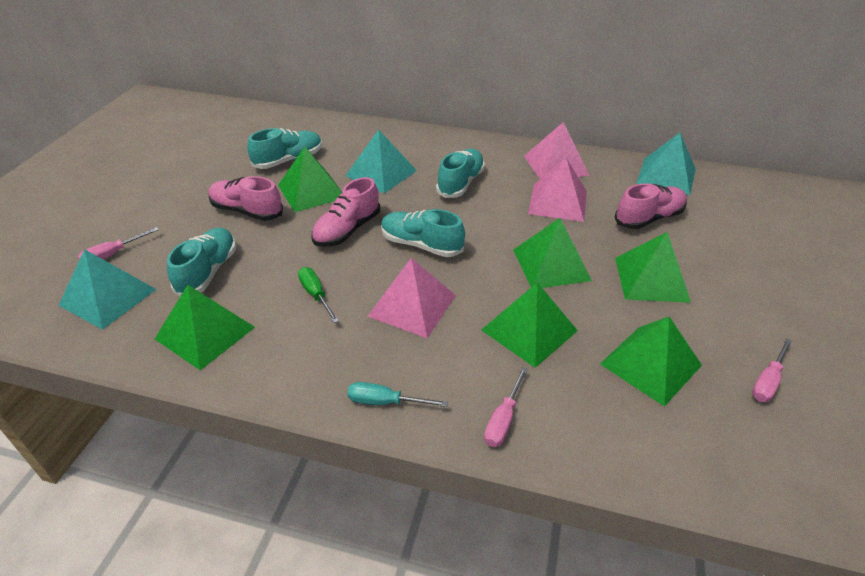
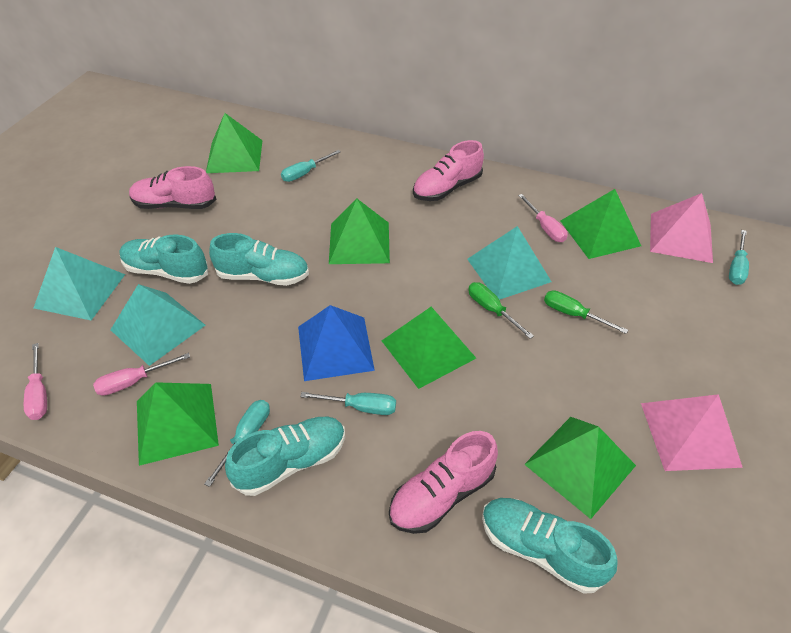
blue pyramid: 0 -> 1
green screwdriver: 1 -> 2
pink pyramid: 3 -> 2
turquoise screwdriver: 1 -> 4

